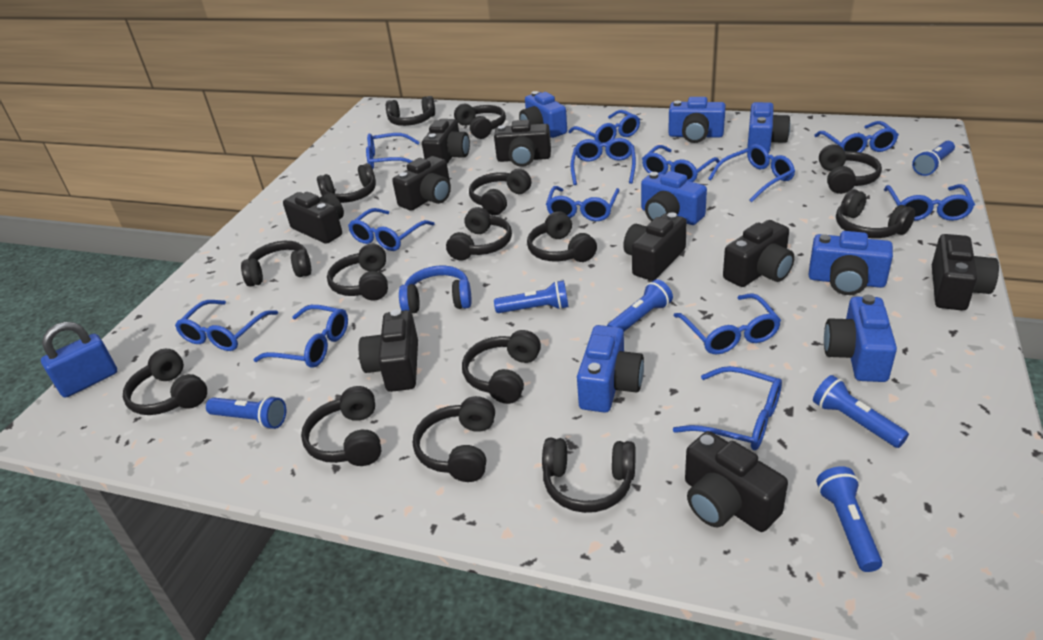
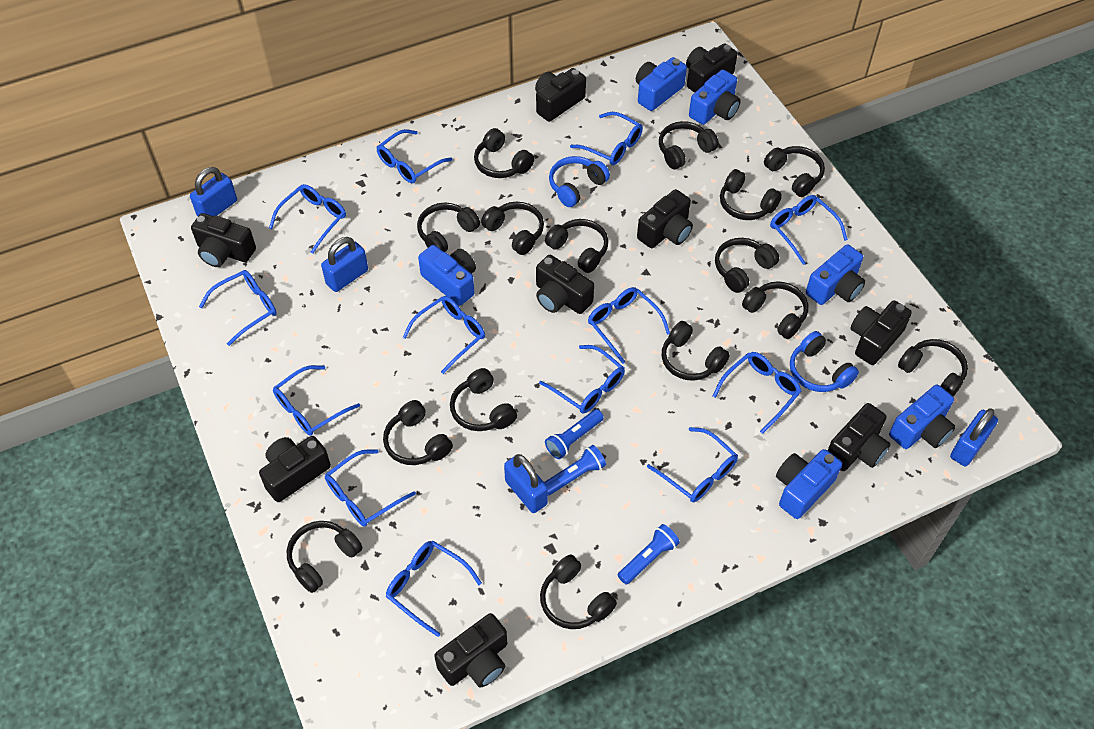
blue camera: 7 -> 6
blue flashlight: 6 -> 3
blue headphones: 1 -> 2
blue padlock: 1 -> 4

